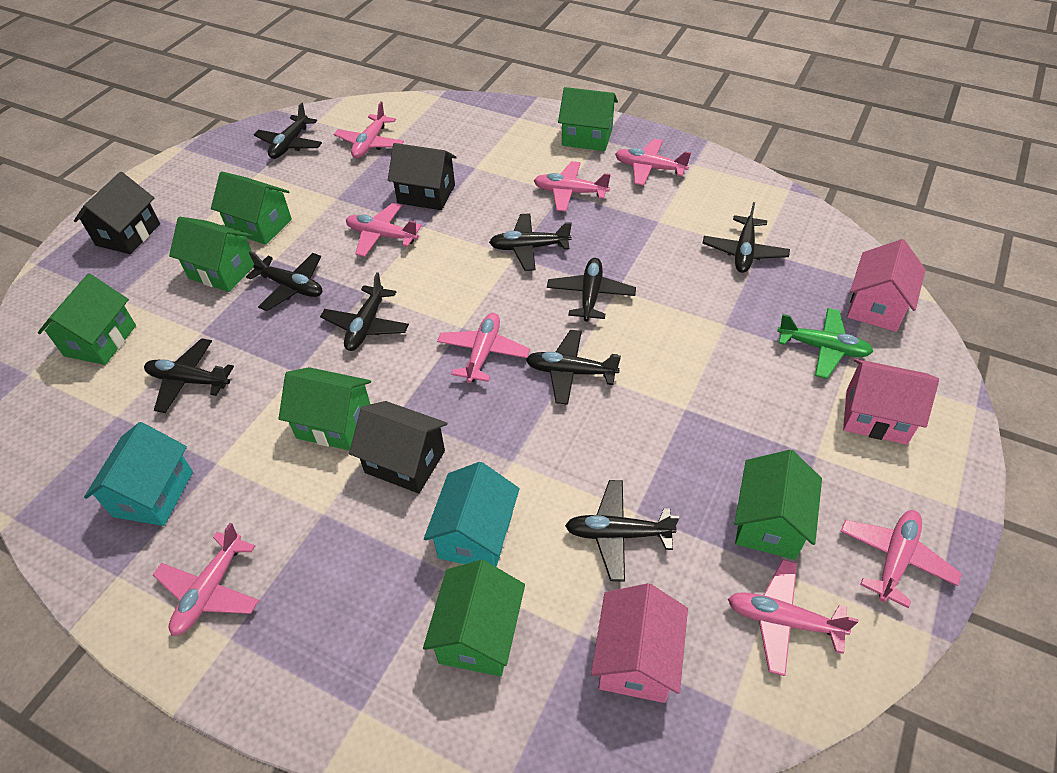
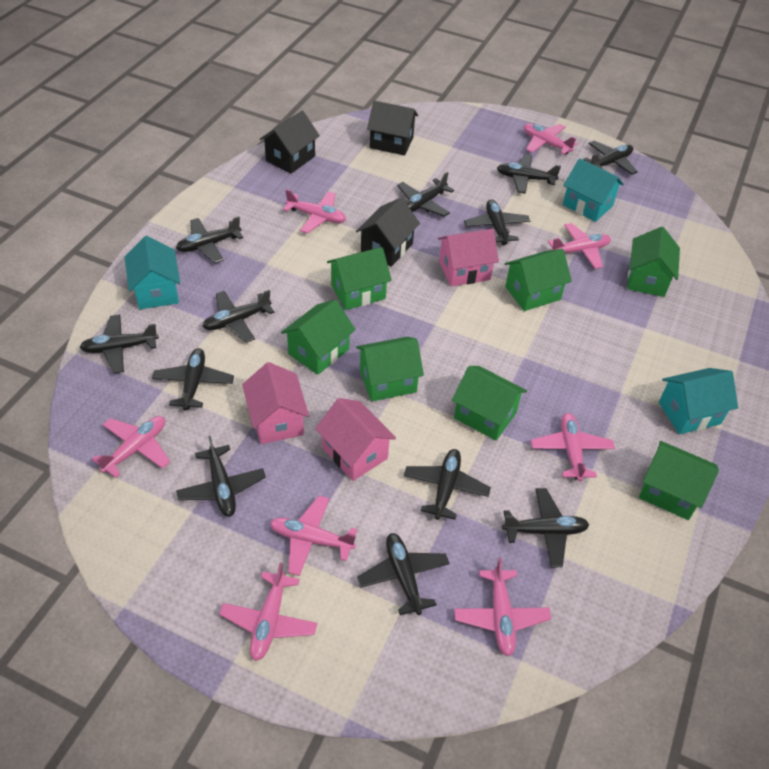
black plane: 9 -> 12
green plane: 1 -> 0
turquoise house: 2 -> 3

